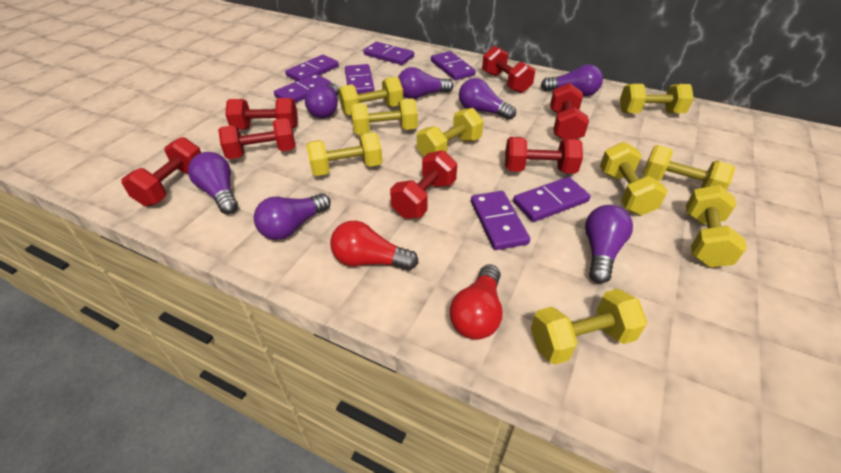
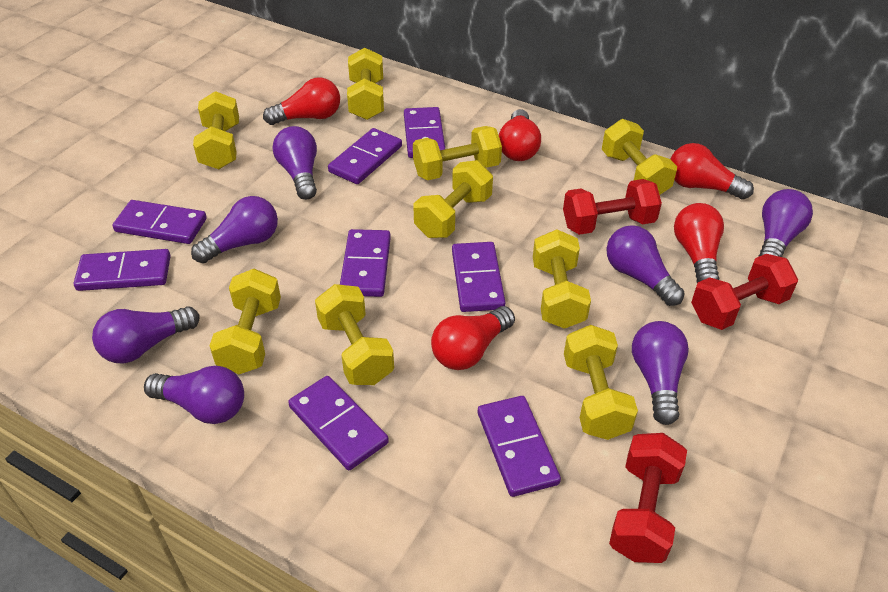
purple domino: 7 -> 8
red dumbbell: 7 -> 3
red light bulb: 2 -> 5

